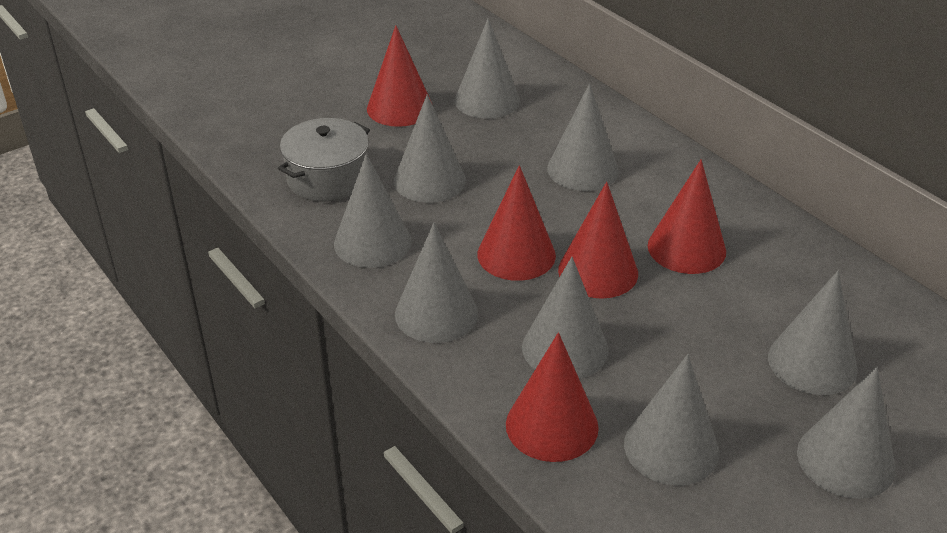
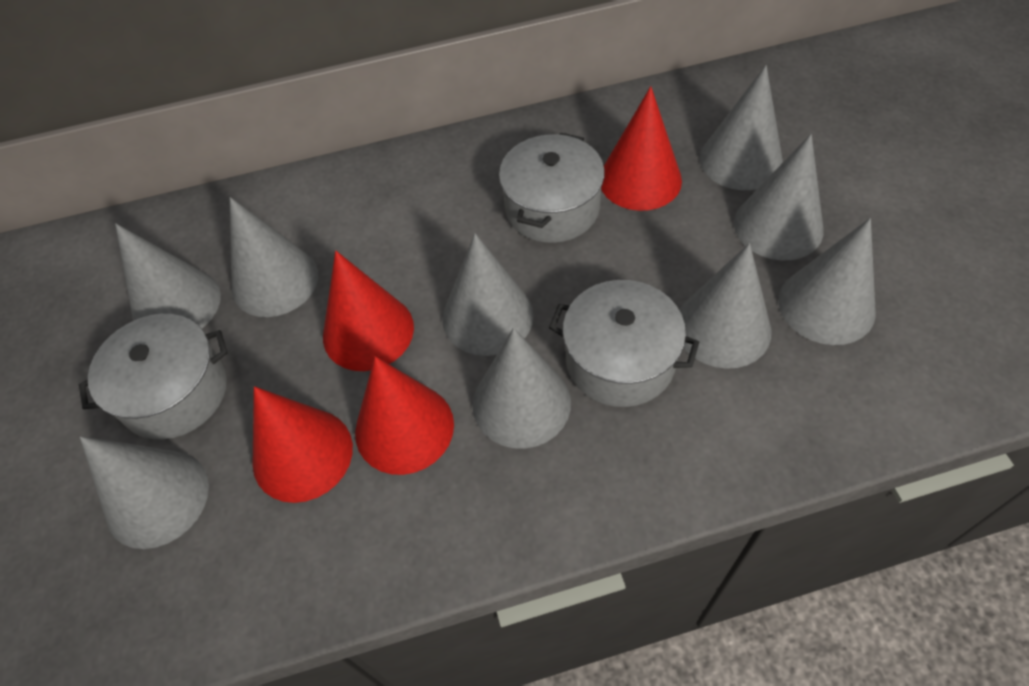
grey pot: 1 -> 3
red cone: 5 -> 4

